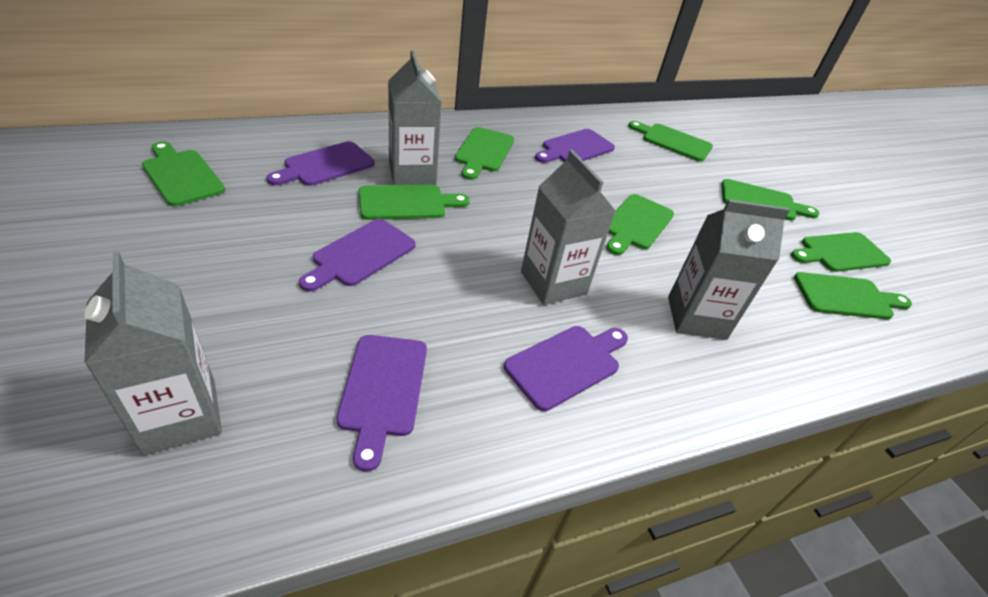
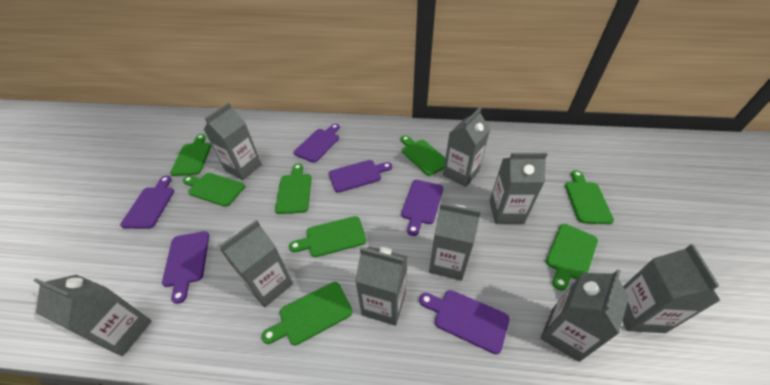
grey carton: 4 -> 9
purple cutting board: 5 -> 6

